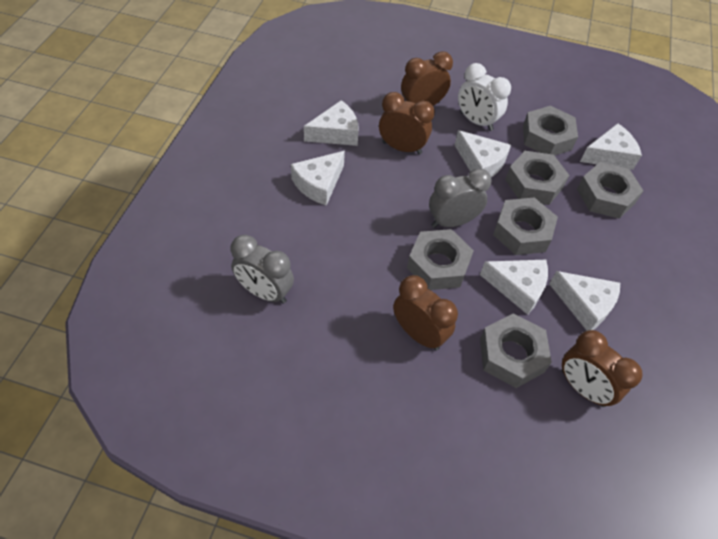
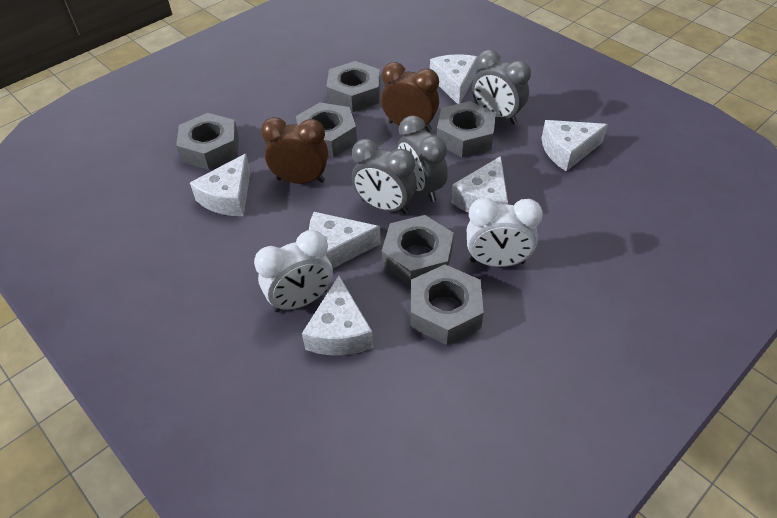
brown clock: 4 -> 2
grey clock: 2 -> 3
white clock: 1 -> 2

